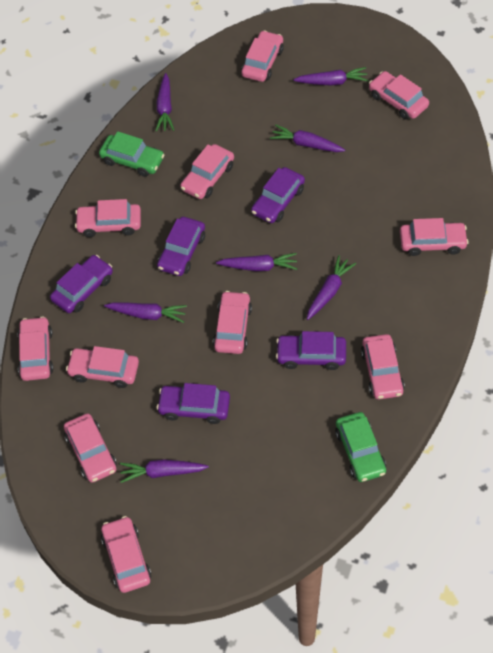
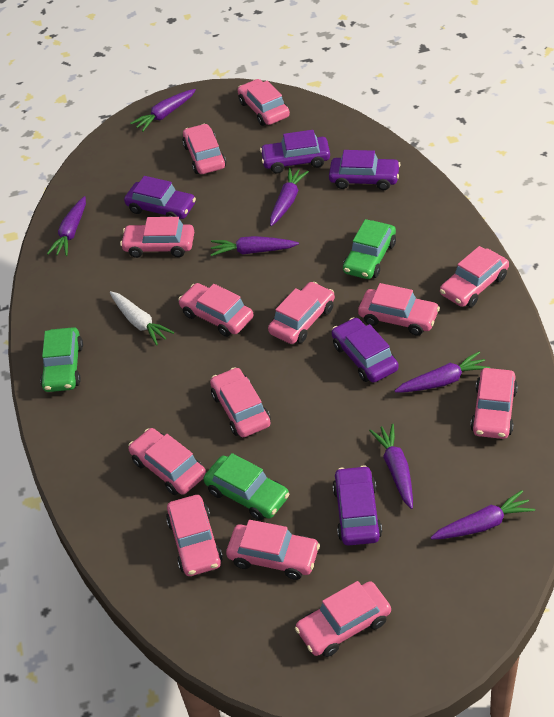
green car: 2 -> 3
pink car: 11 -> 13
white carrot: 0 -> 1

